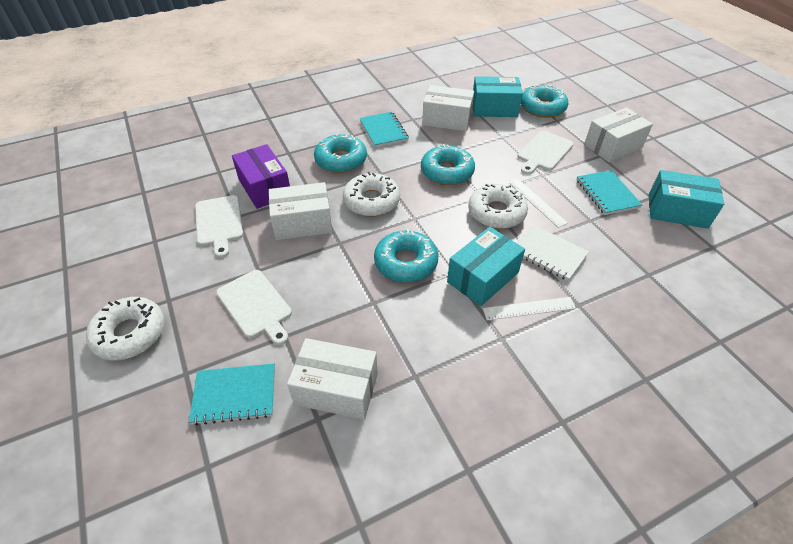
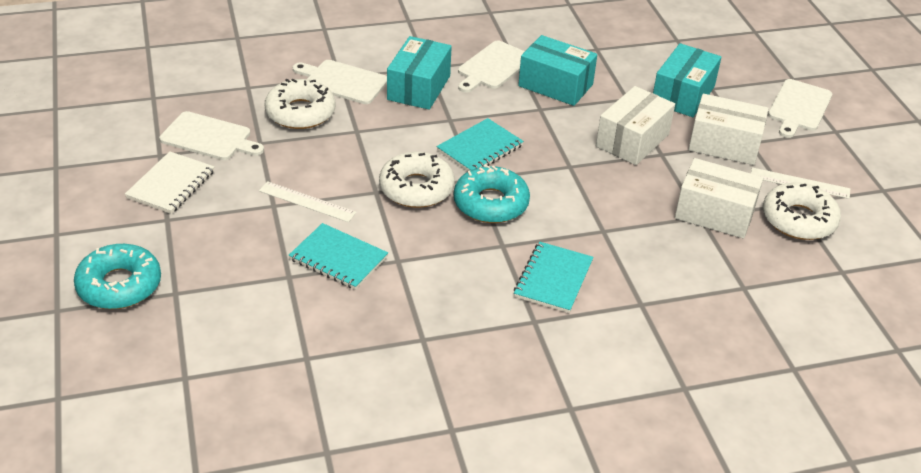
purple box: 1 -> 0
turquoise donut: 4 -> 2
white box: 4 -> 3
white cutting board: 3 -> 4

